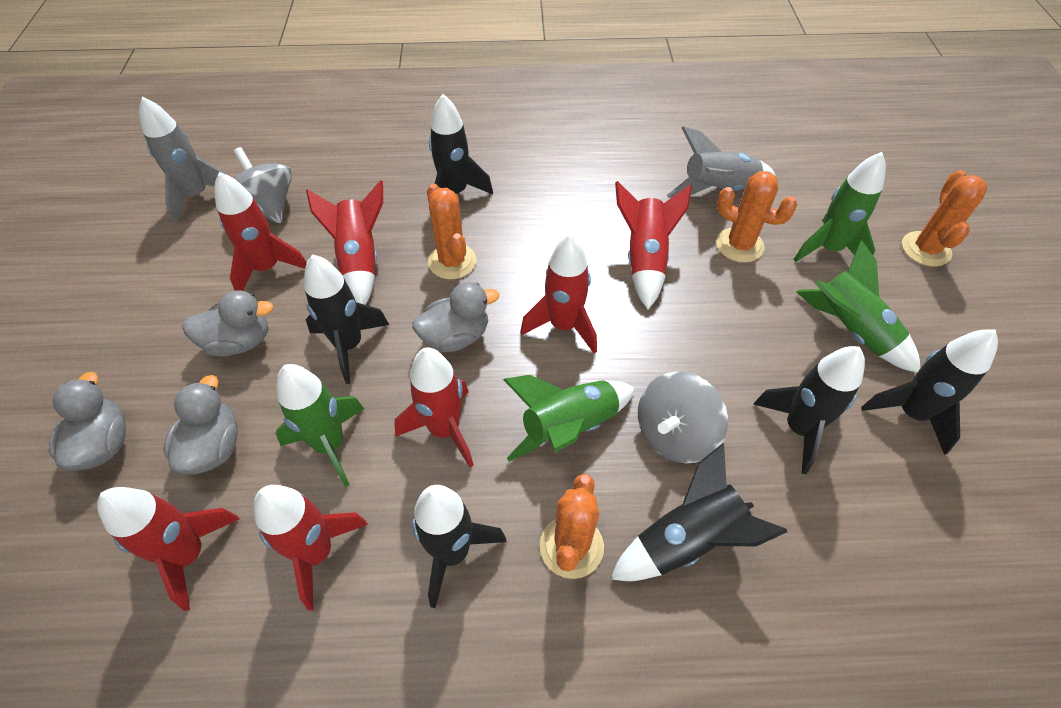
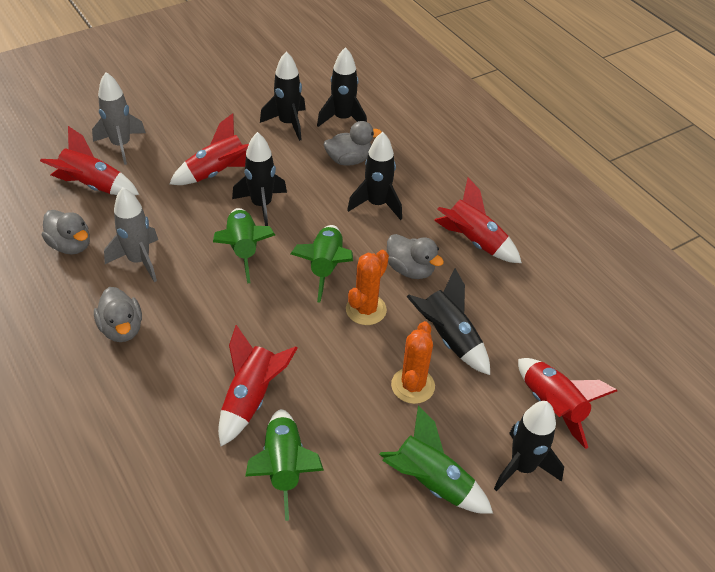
grey spinning top: 2 -> 0
orange cactus: 4 -> 2
red rocket: 7 -> 5

